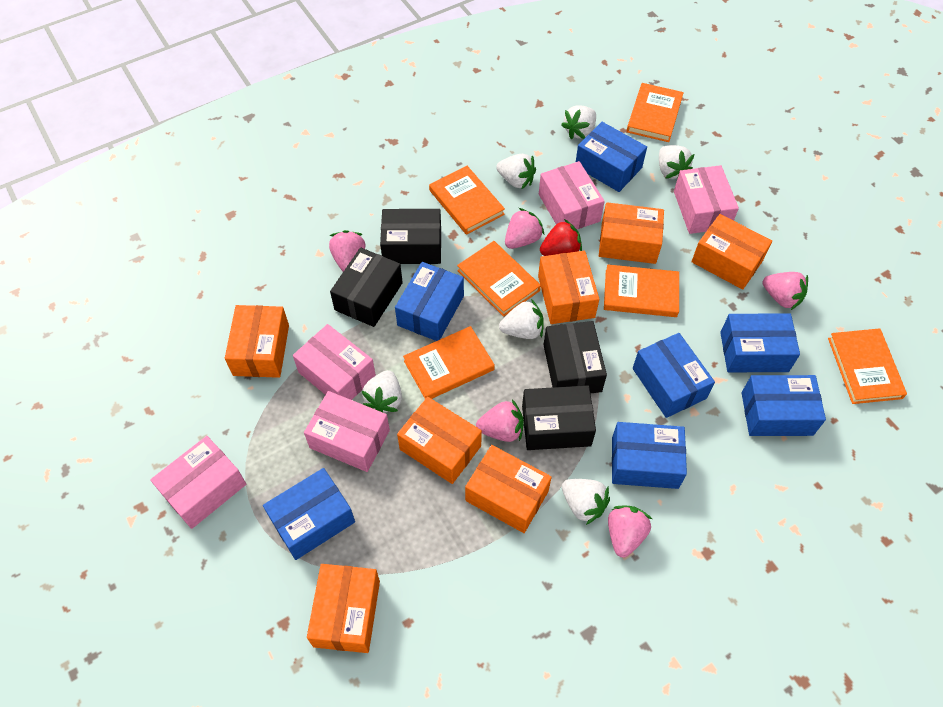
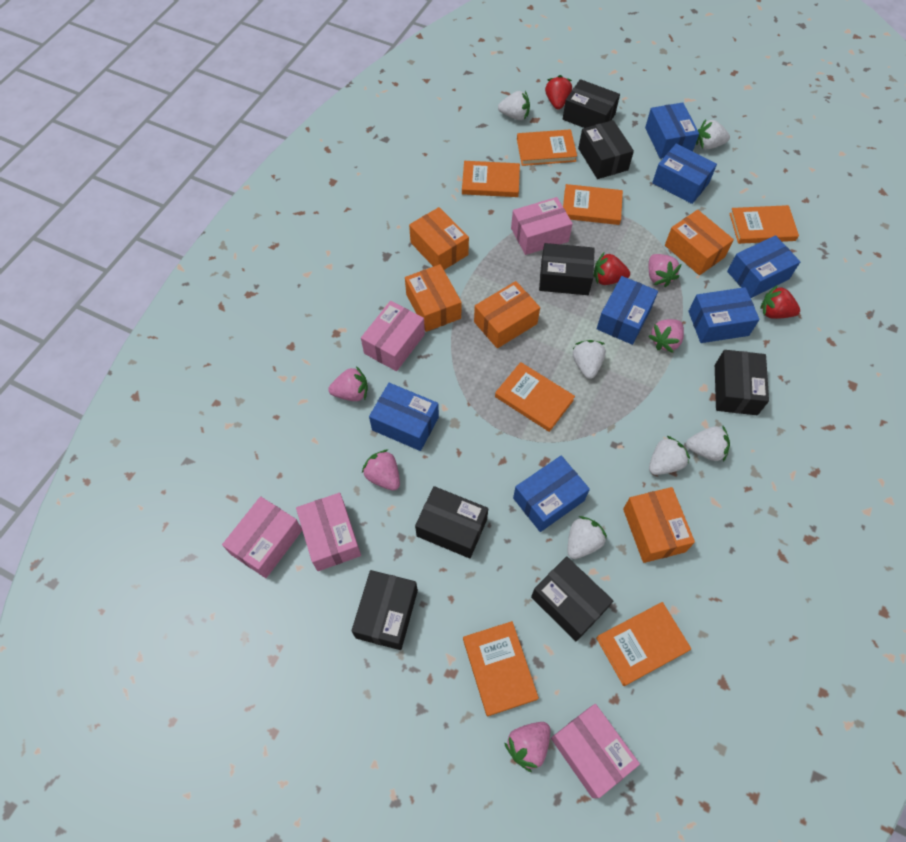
black box: 4 -> 7
orange book: 6 -> 7
orange box: 7 -> 5
red strawberry: 1 -> 3

